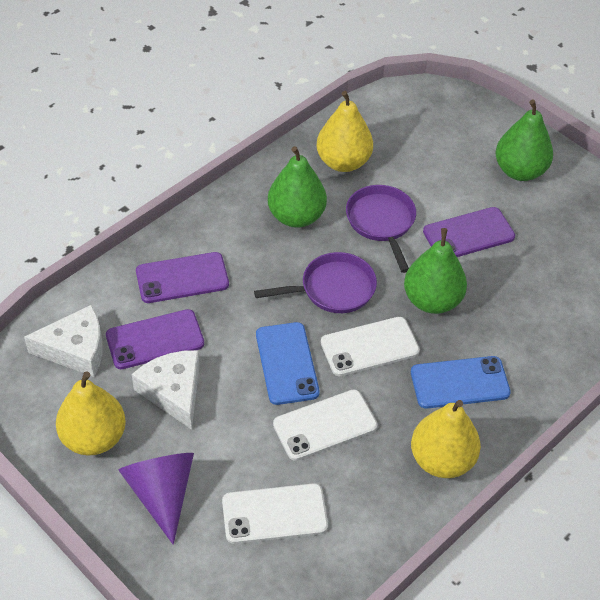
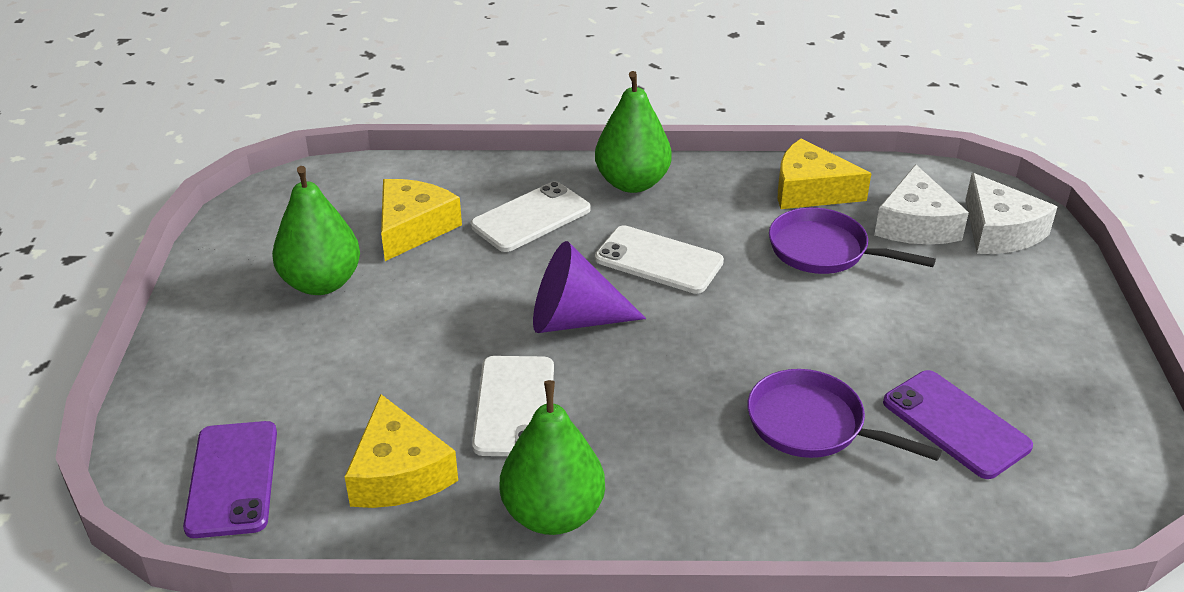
blue phone: 2 -> 0
purple phone: 3 -> 2
yellow cheese: 0 -> 3
yellow pear: 3 -> 0

